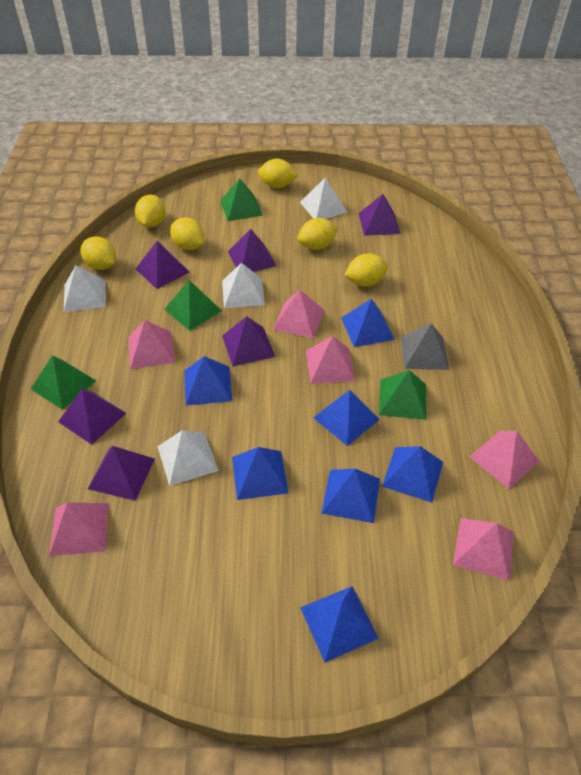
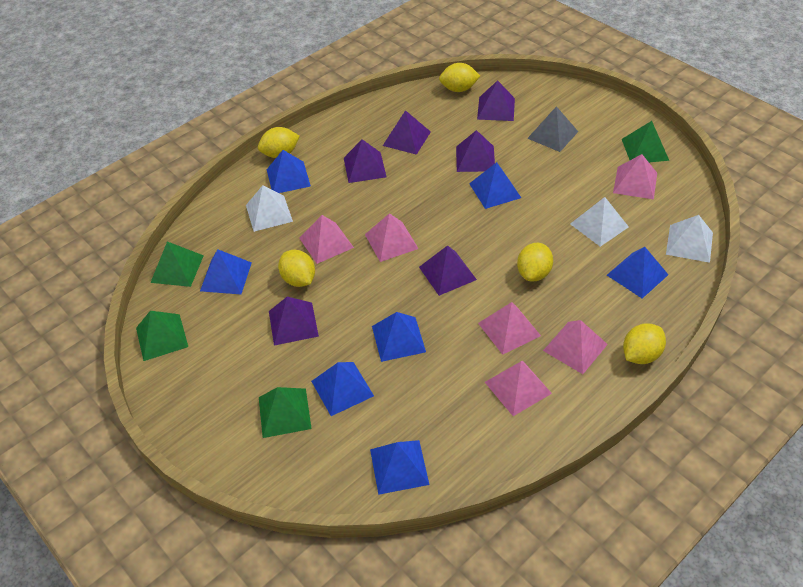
white pyramid: 4 -> 3
yellow lemon: 6 -> 5

